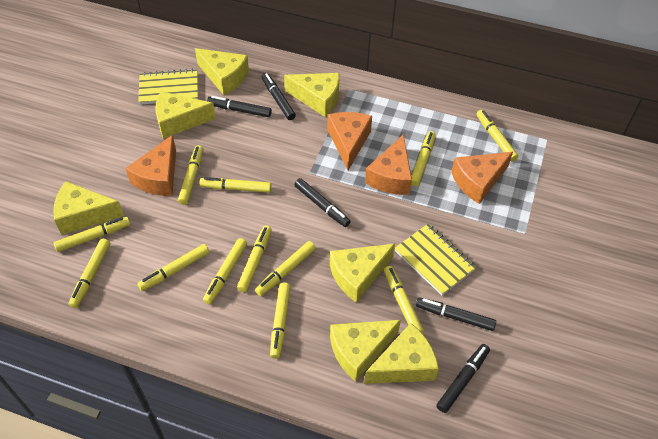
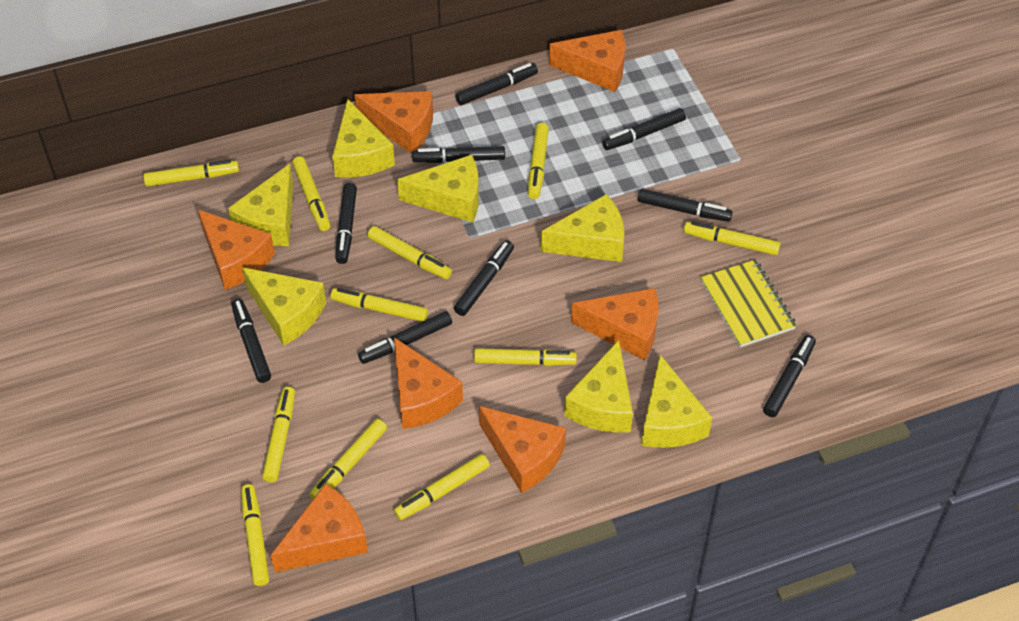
black marker: 5 -> 9
orange cheese: 4 -> 7
yellow marker: 12 -> 11
yellow notebook: 2 -> 1

